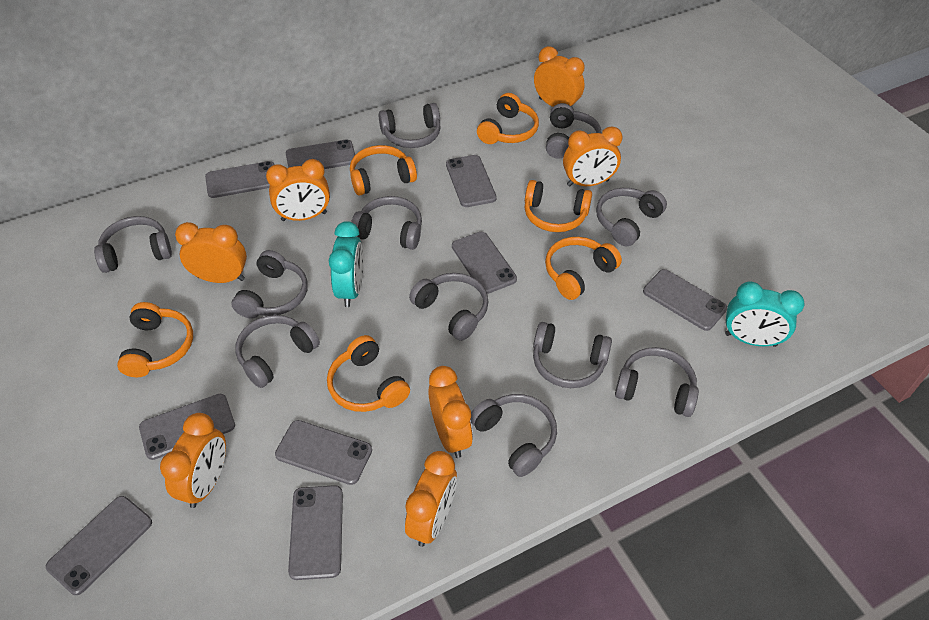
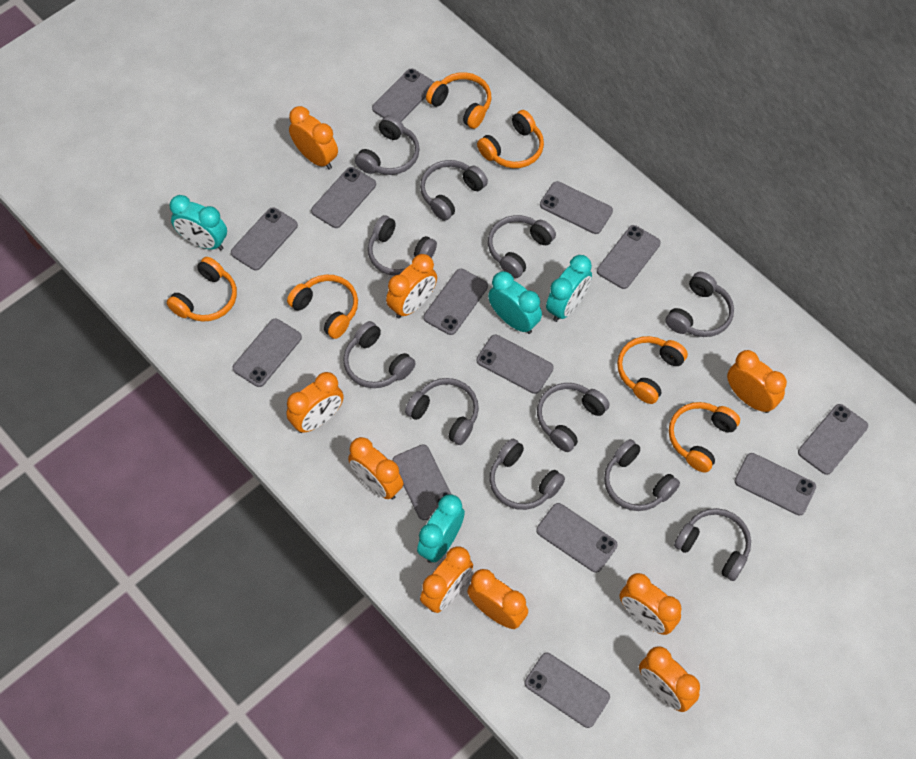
grey phone: 9 -> 13
orange clock: 7 -> 9
turquoise clock: 2 -> 4

